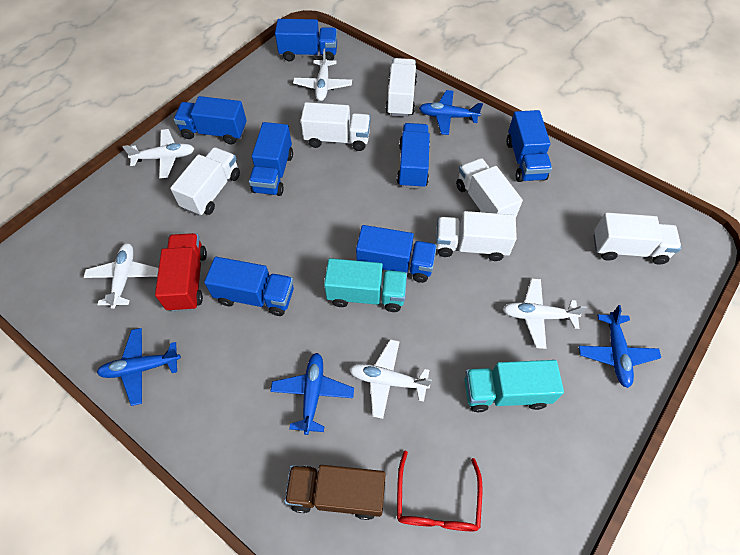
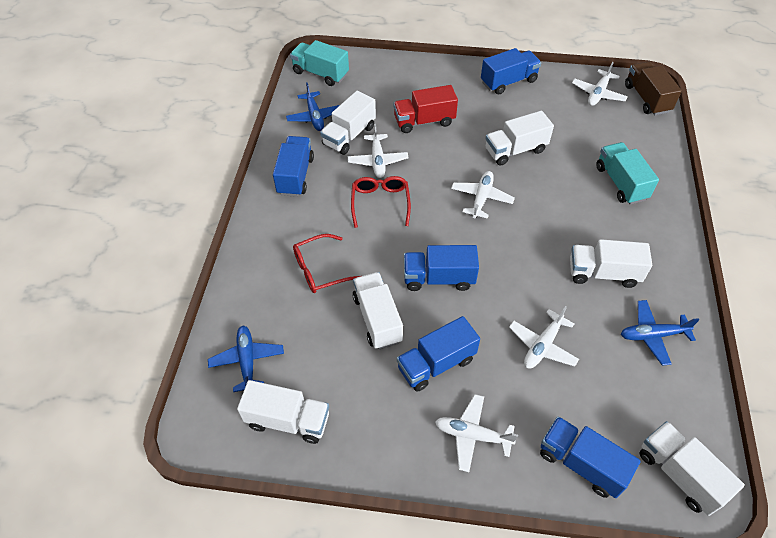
blue plane: 4 -> 3
blue truck: 7 -> 5
red glasses: 1 -> 2

